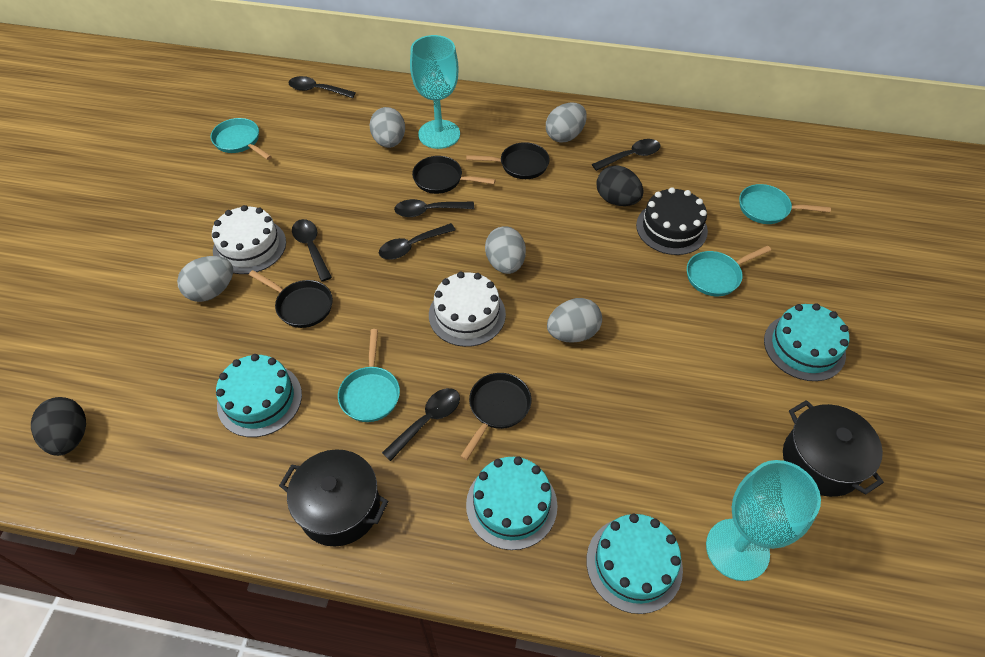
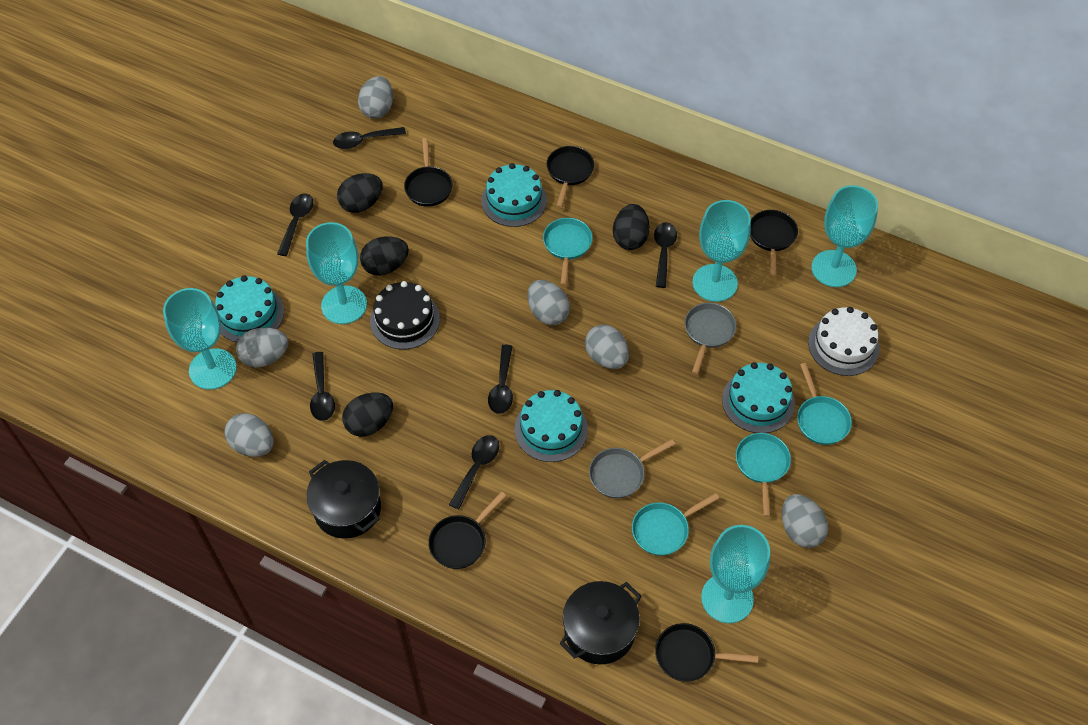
black egg: 2 -> 4
black pan: 4 -> 5
grey egg: 5 -> 6
grey pan: 0 -> 2
turquoise goblet: 2 -> 5
white cake: 2 -> 1

